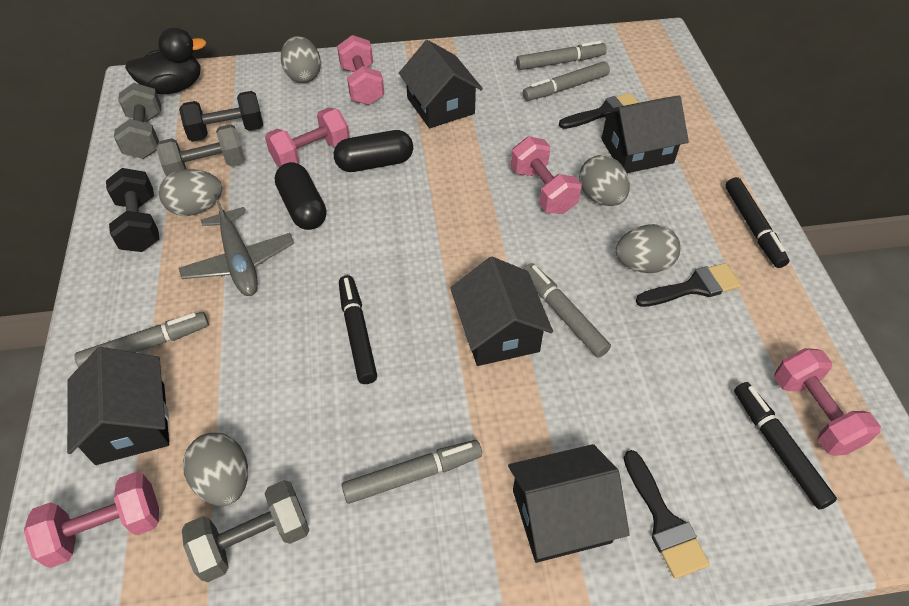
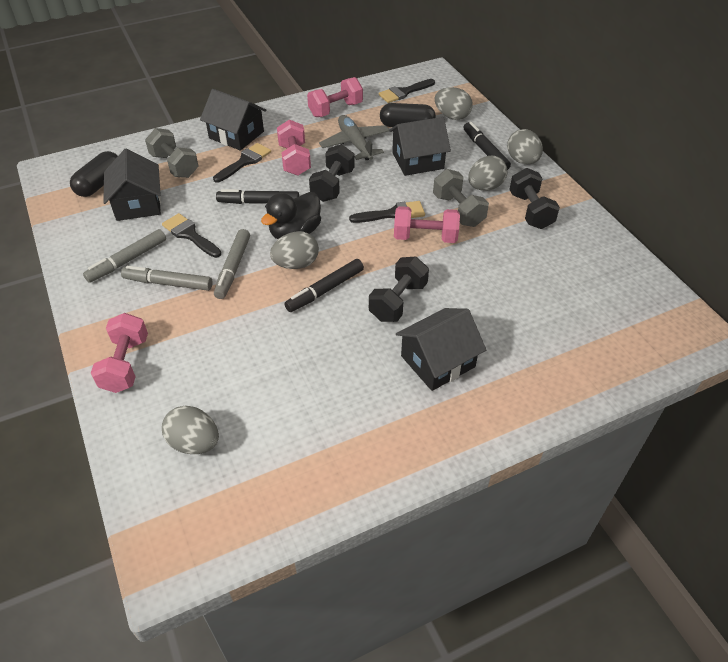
black brush: 3 -> 4
black dumbbell: 2 -> 3
black house: 5 -> 4
grey dumbbell: 3 -> 2
grey marker: 5 -> 3
pink dumbbell: 5 -> 4

